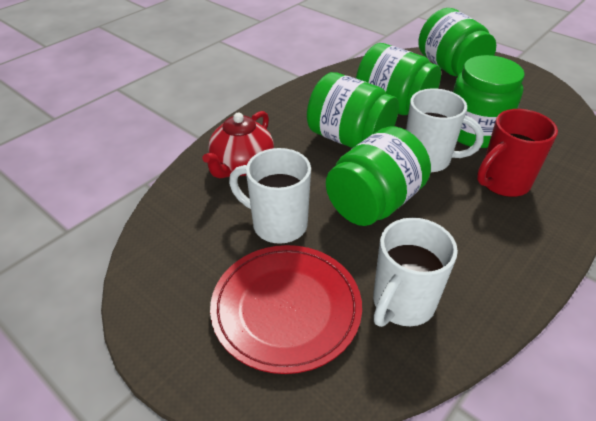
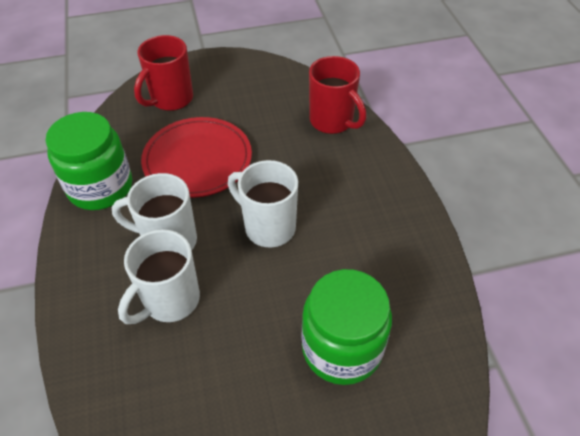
green jar: 5 -> 2
red mug: 1 -> 2
red teapot: 1 -> 0

